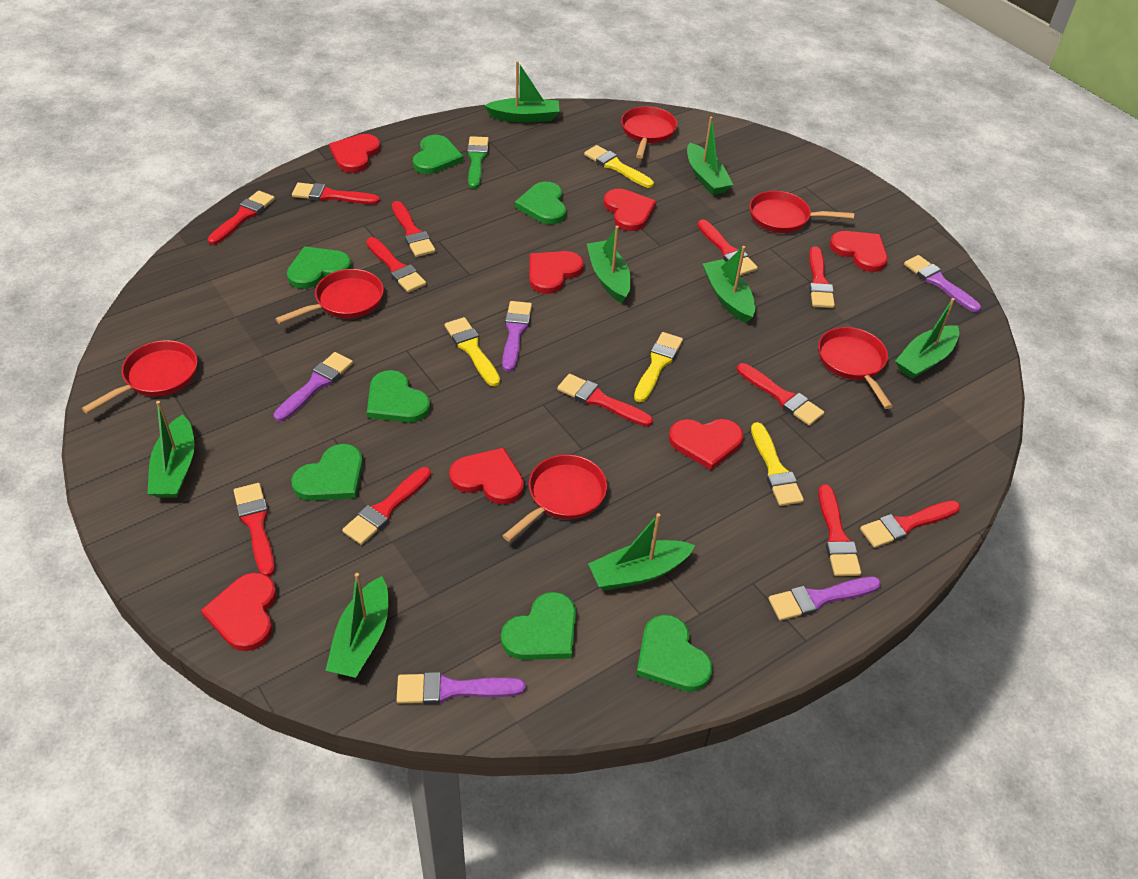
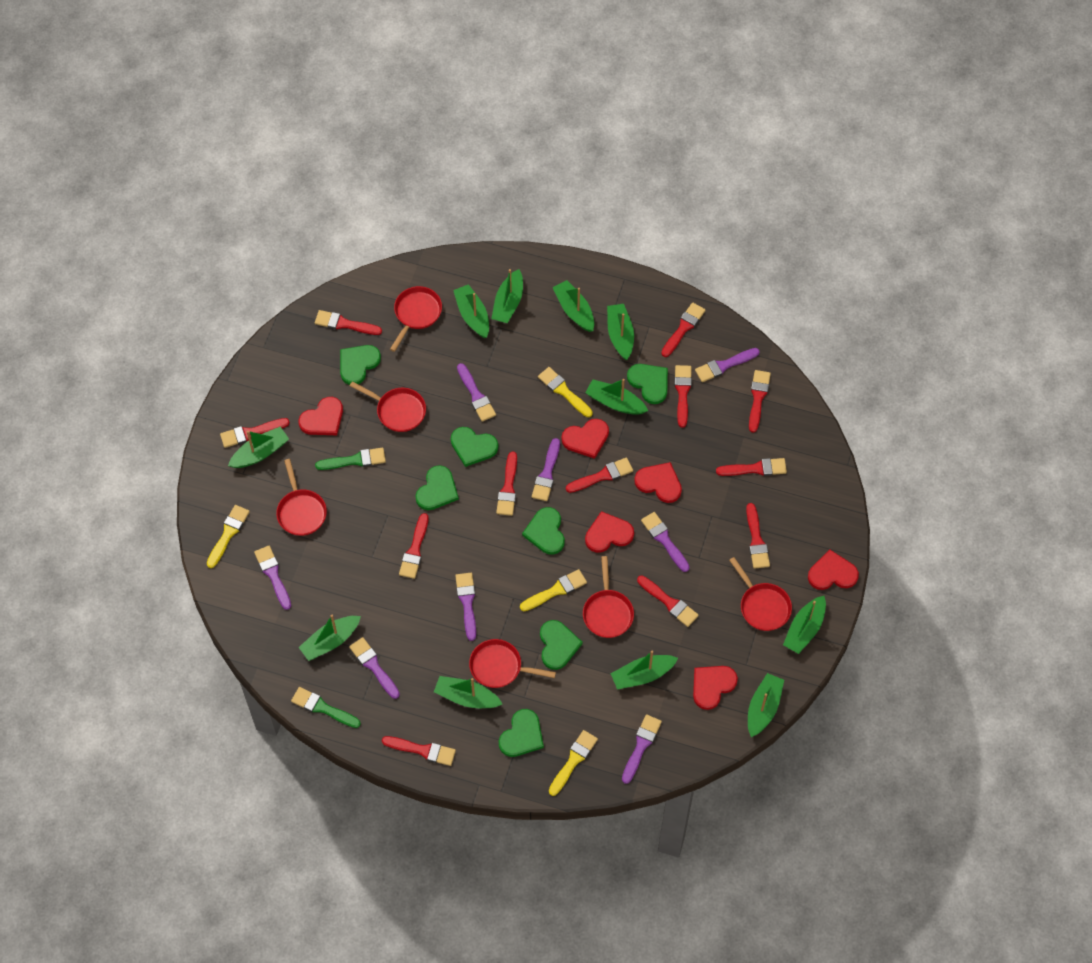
green boat: 8 -> 11
green brush: 1 -> 2
purple brush: 5 -> 8
red heart: 7 -> 6

